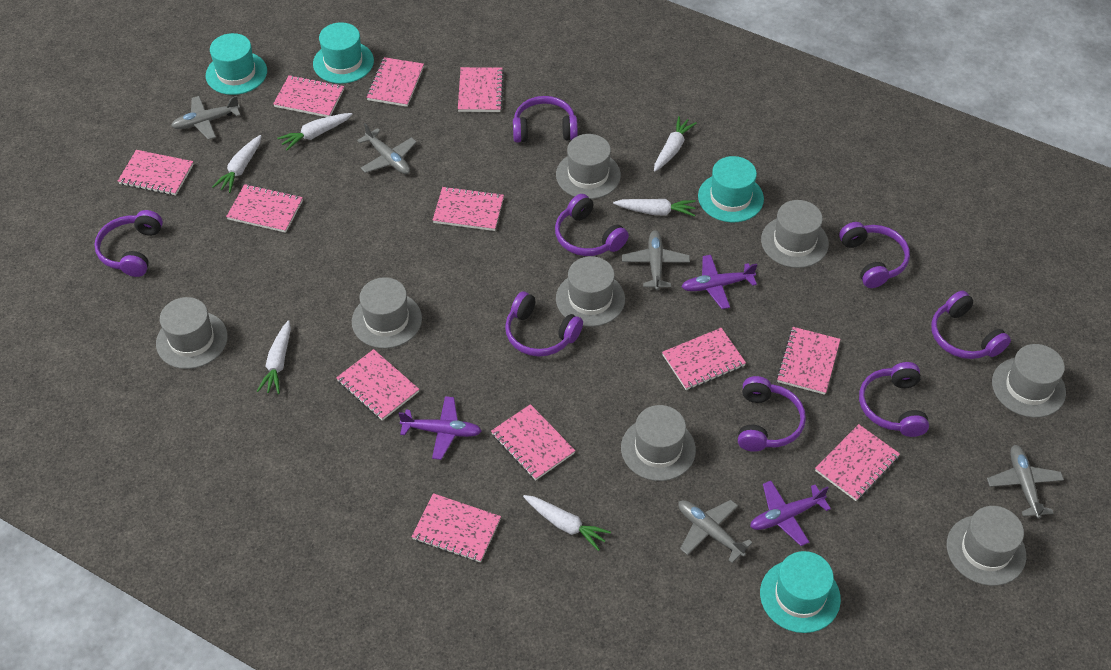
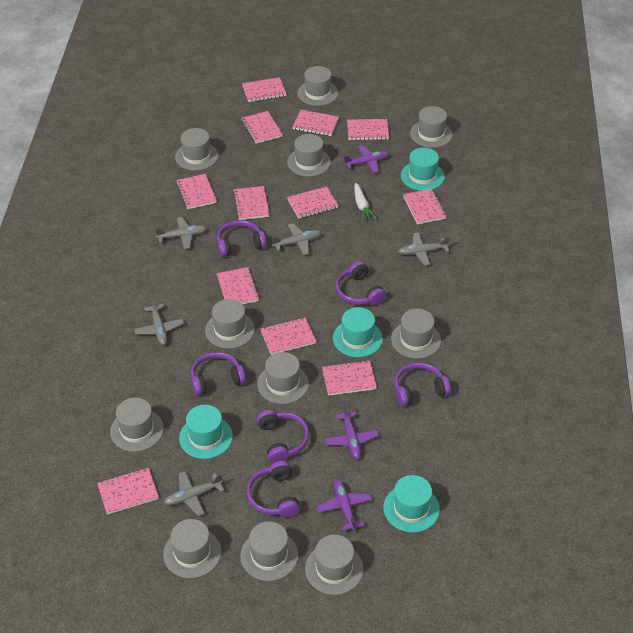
grey hat: 8 -> 11
purple headphones: 8 -> 6
white carrot: 6 -> 1

